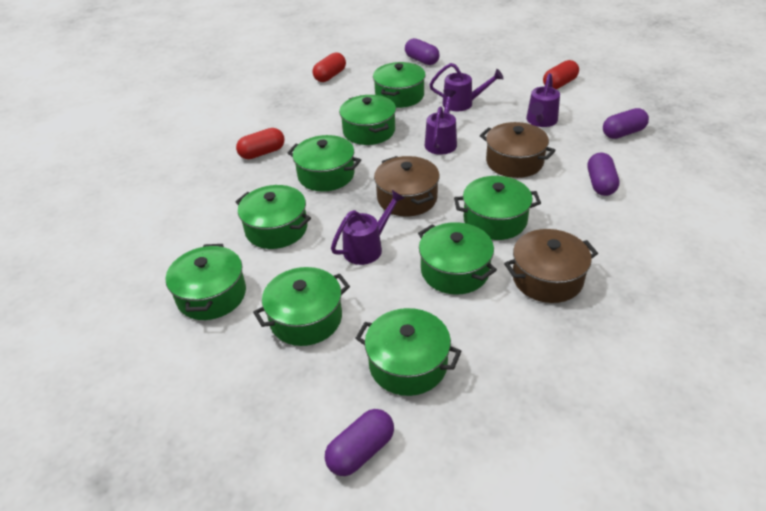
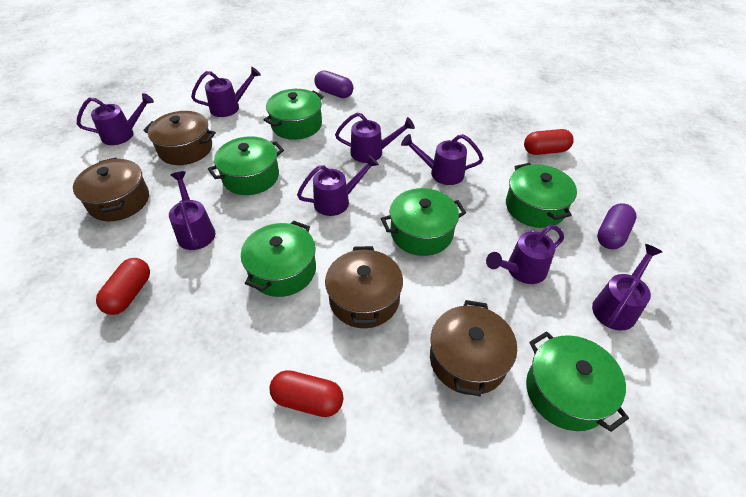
brown pot: 3 -> 4
green pot: 9 -> 6
purple capsule: 4 -> 2
purple watering can: 4 -> 8

